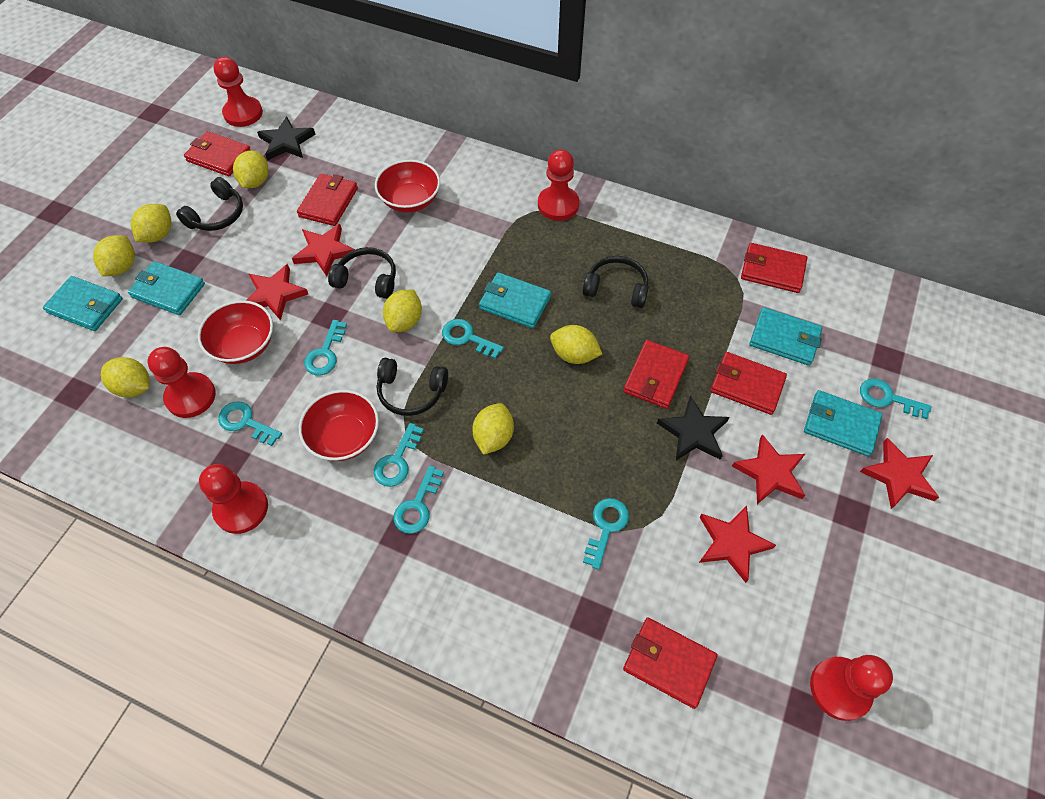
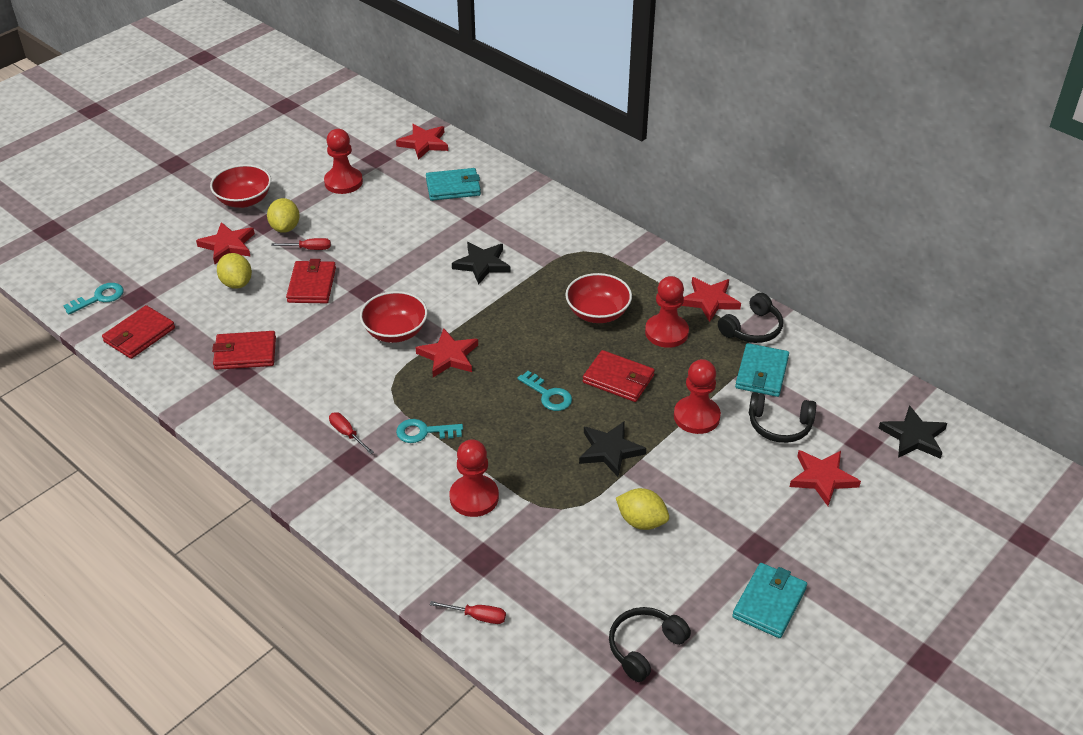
black headphones: 4 -> 3
black star: 2 -> 3
red pawn: 5 -> 4
red screwdriver: 0 -> 3
red wallet: 6 -> 4
turquoise key: 7 -> 3
turquoise wallet: 5 -> 3
yellow lemon: 7 -> 3

